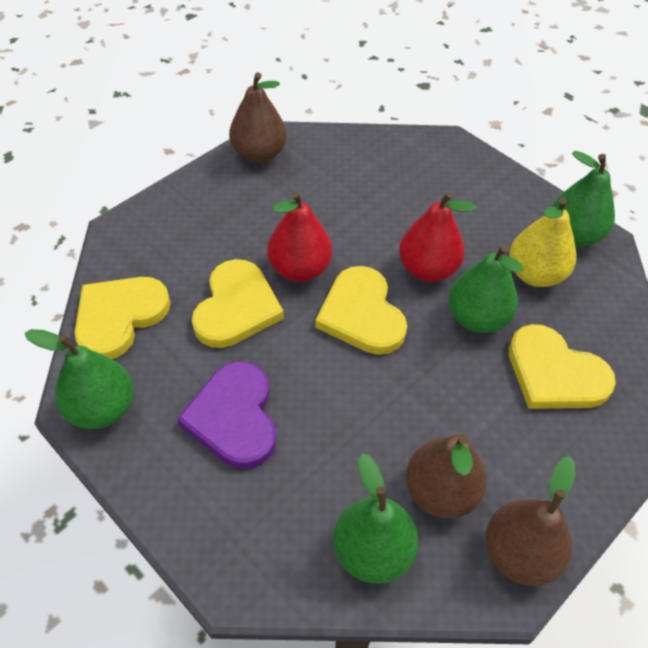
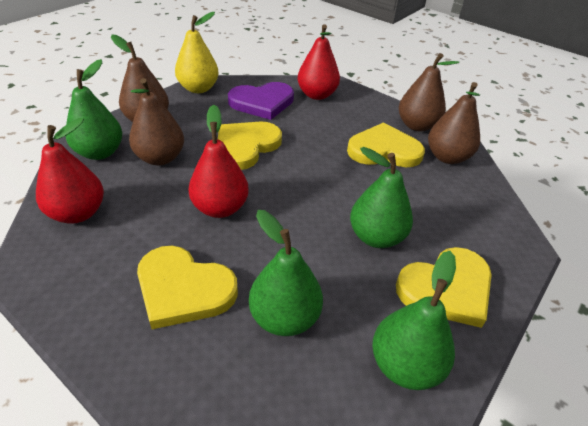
brown pear: 3 -> 4
red pear: 2 -> 3

